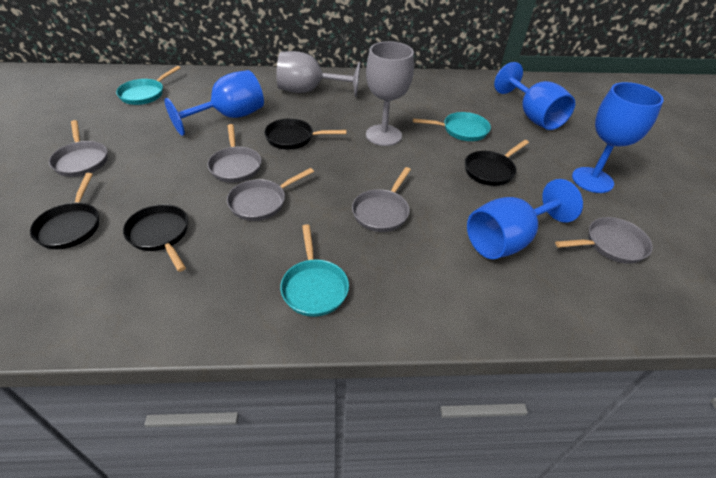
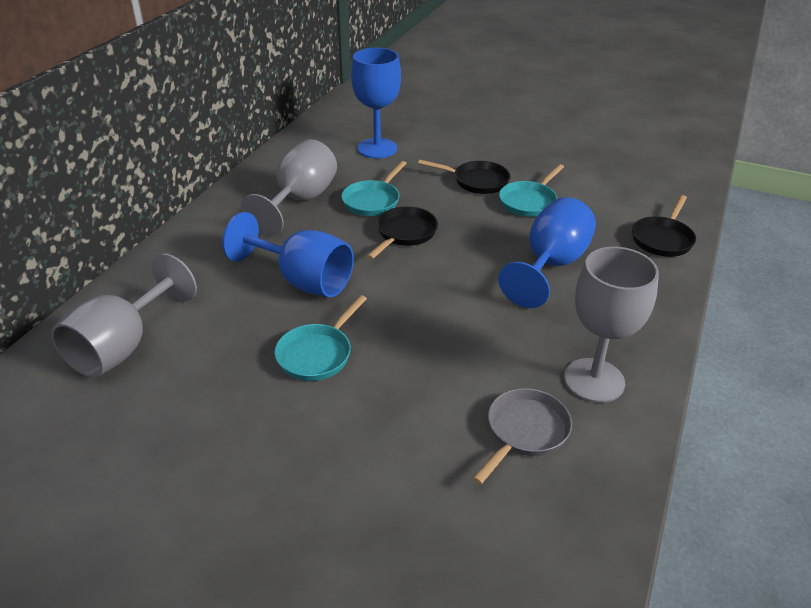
black pan: 4 -> 3
blue goblet: 4 -> 3
grey goblet: 2 -> 3
grey pan: 5 -> 1

